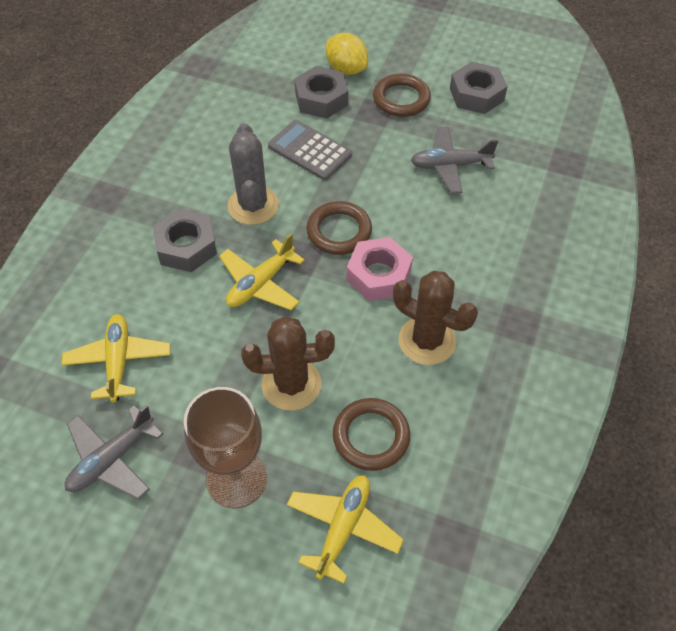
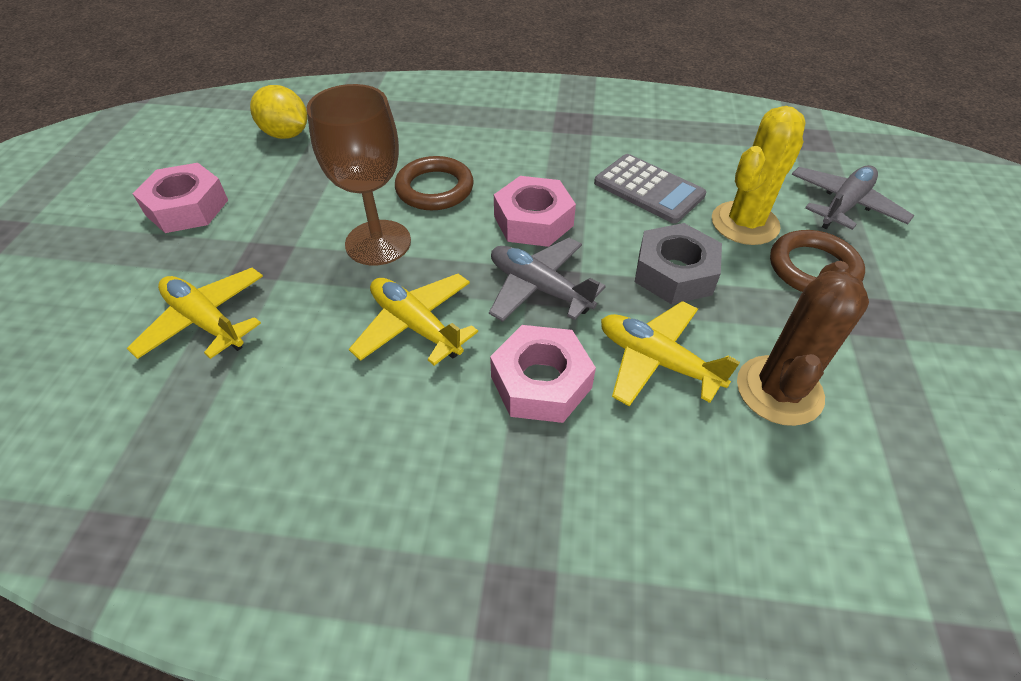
brown cactus: 2 -> 1
brown ring: 3 -> 2
grey cactus: 1 -> 0
grey nut: 3 -> 1
pink nut: 1 -> 3
yellow cactus: 0 -> 1

